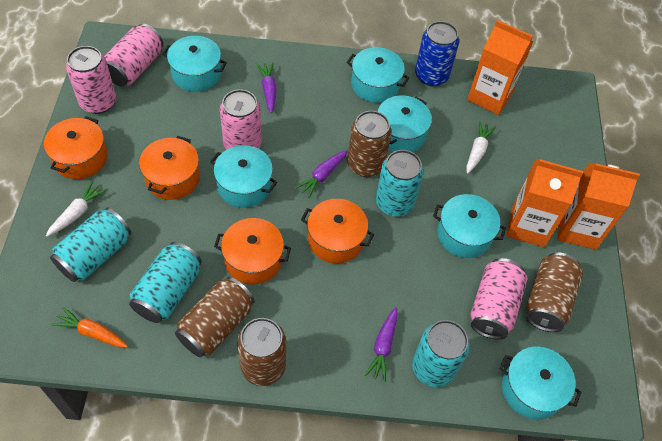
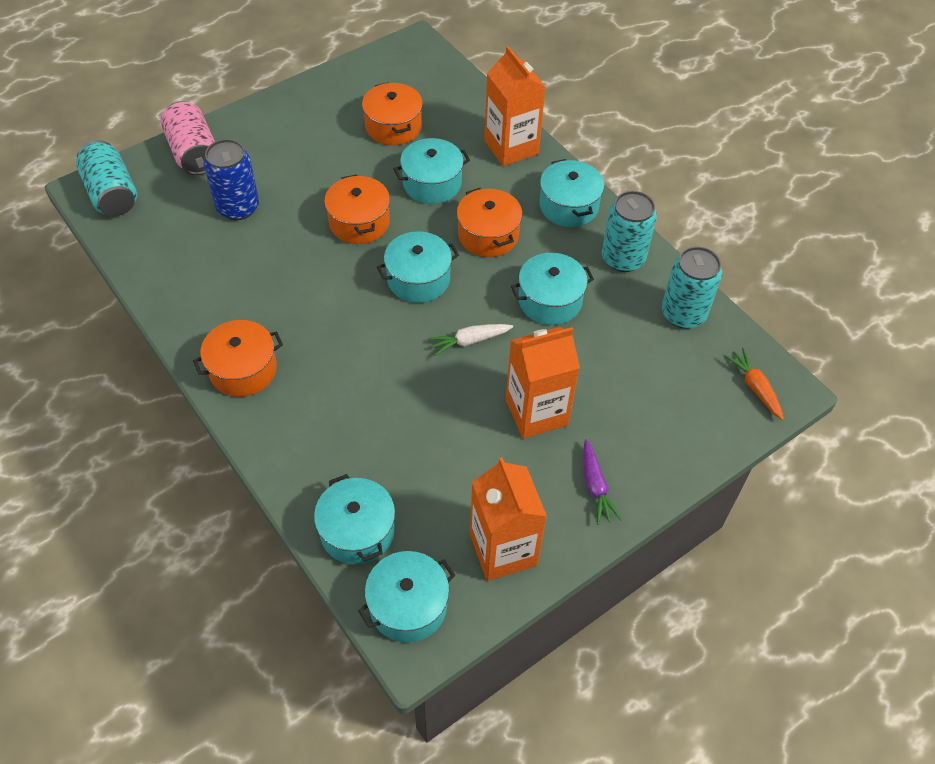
brown can: 4 -> 0
pink can: 4 -> 1
purple carrot: 3 -> 1
turquoise can: 4 -> 3
white carrot: 2 -> 1

